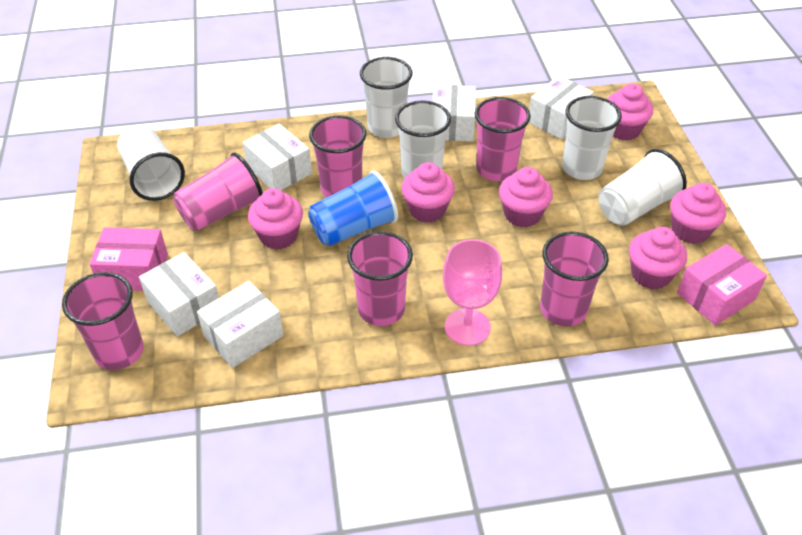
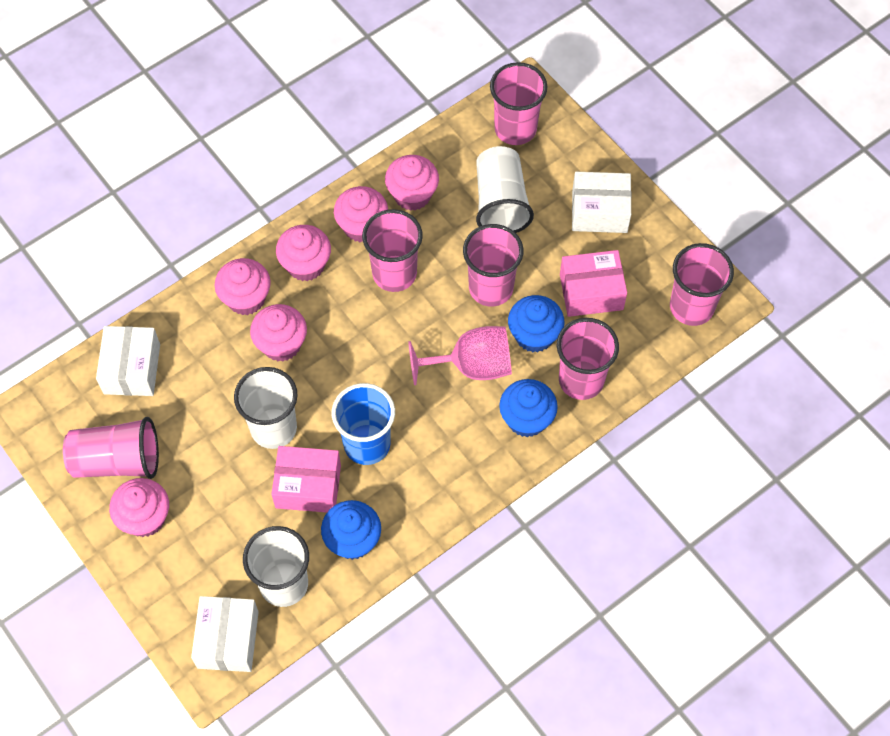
blue cupcake: 0 -> 3
white box: 5 -> 3
white cup: 5 -> 3

